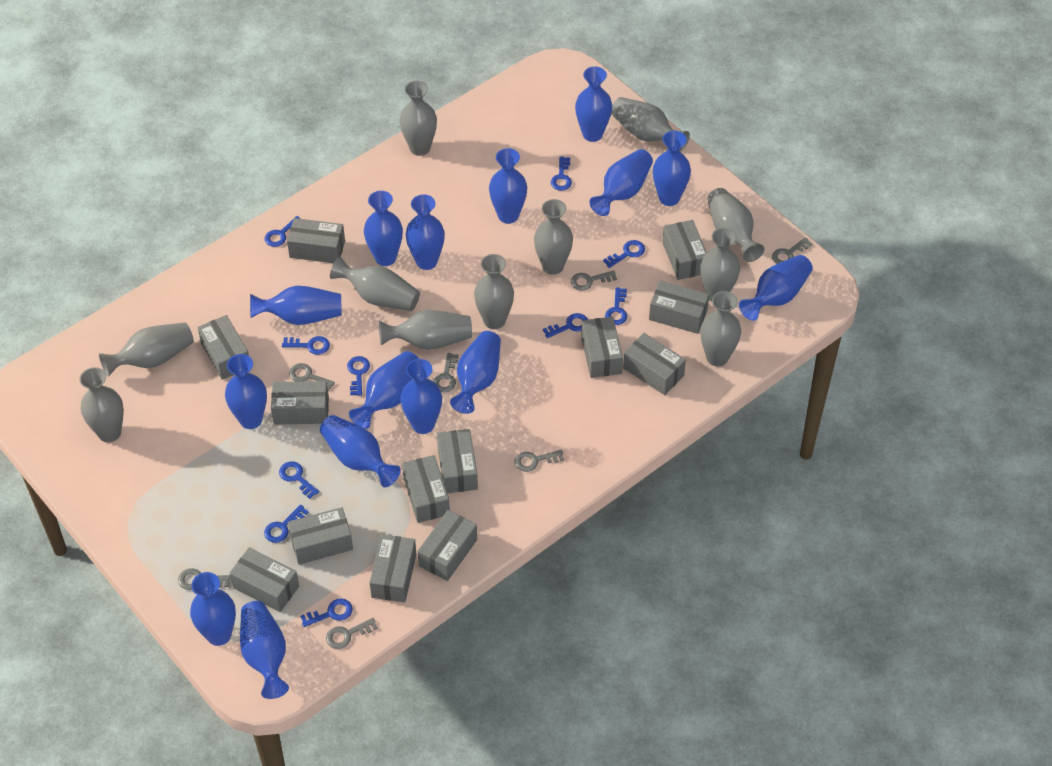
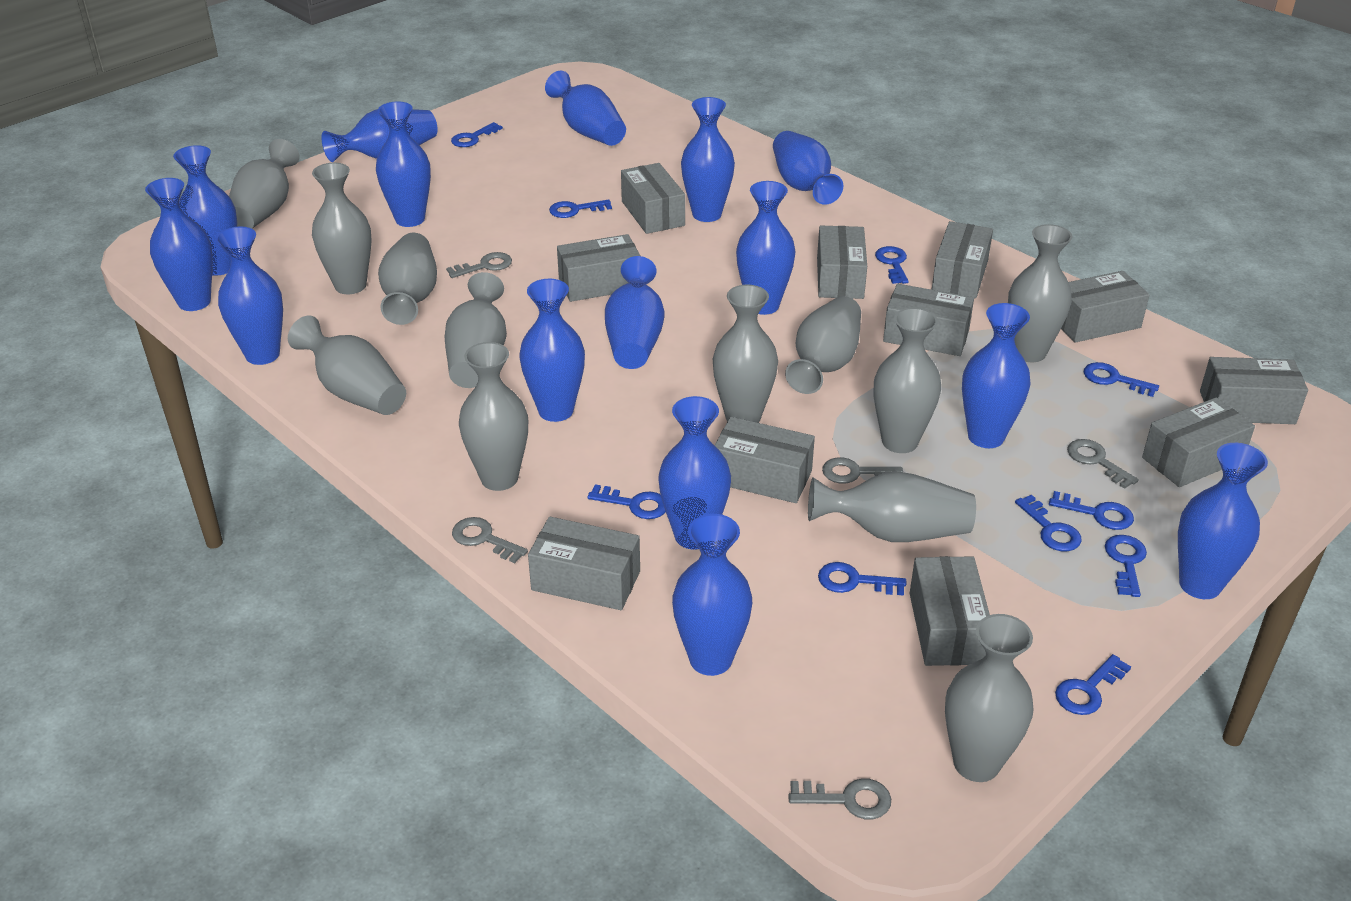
grey box: 13 -> 11
grey key: 7 -> 5
grey vase: 11 -> 12

